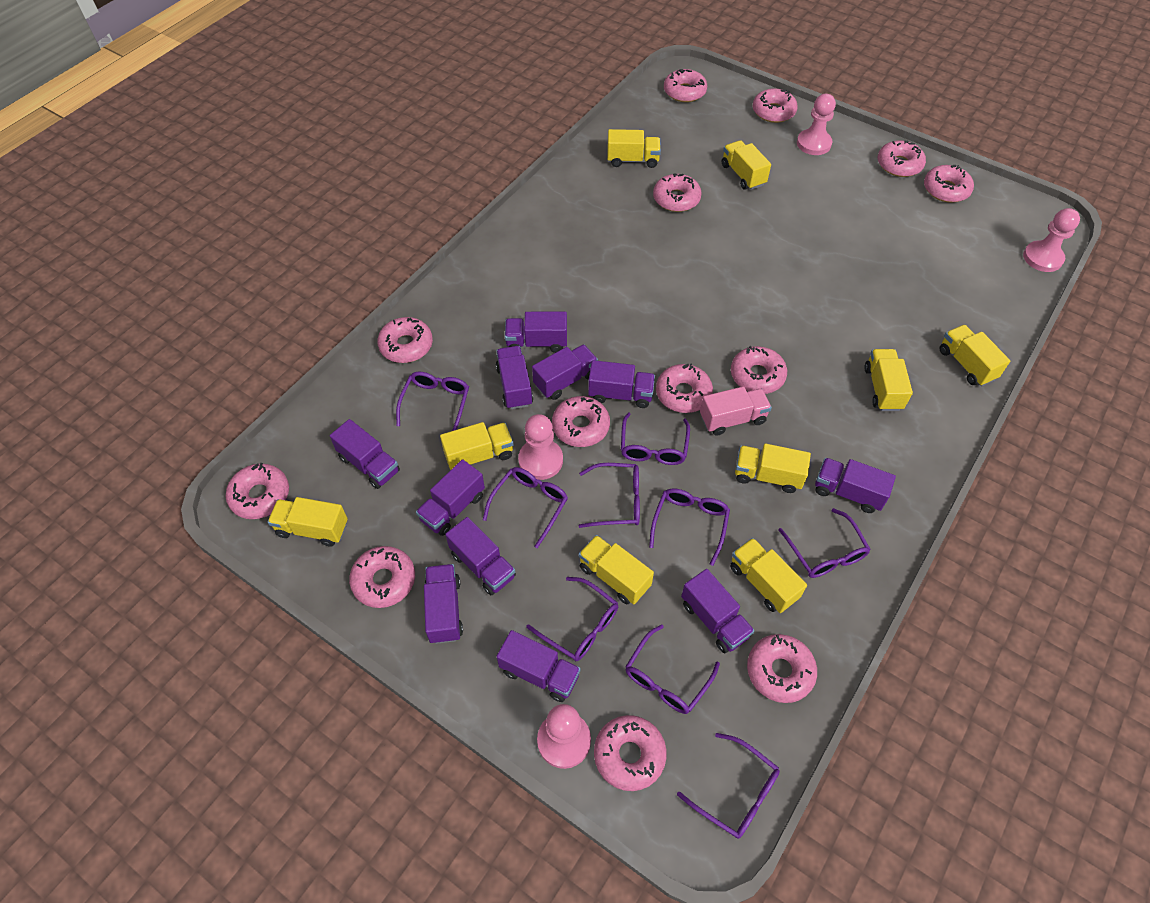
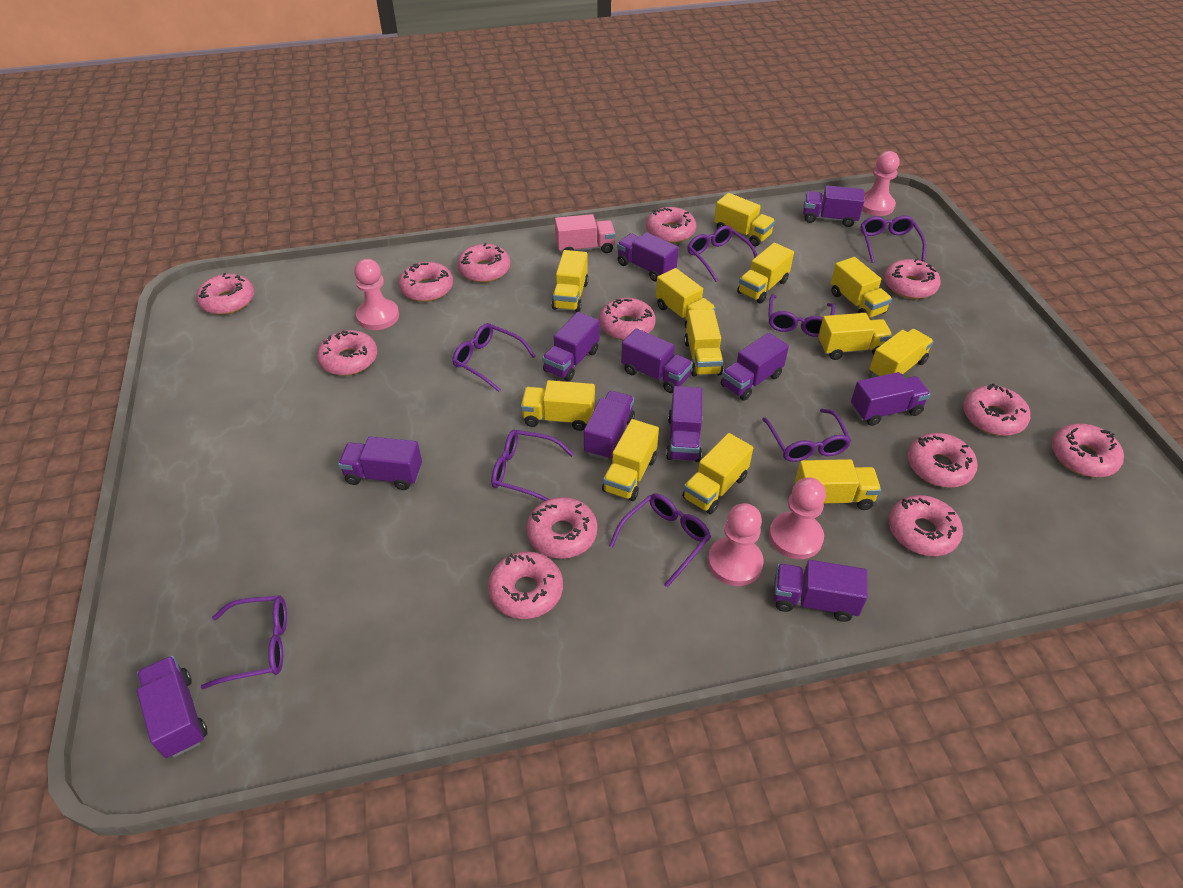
purple glasses: 9 -> 8
yellow truck: 9 -> 12

